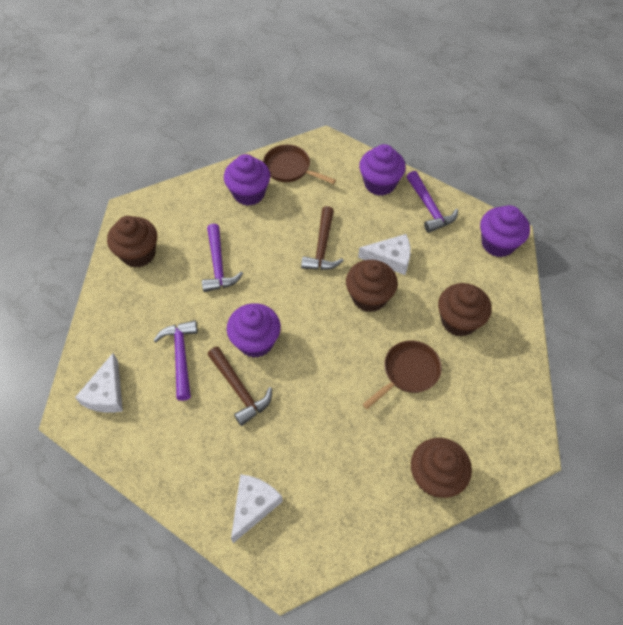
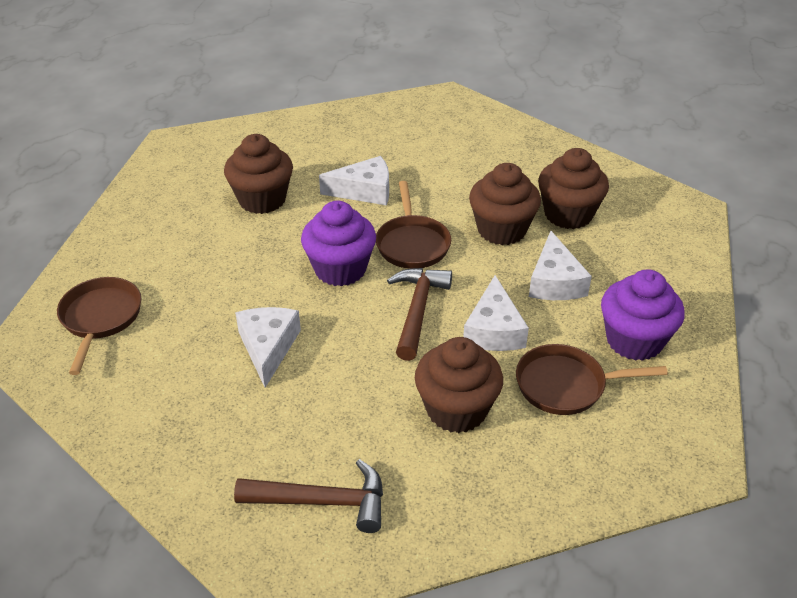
brown pan: 2 -> 3
purple cupcake: 4 -> 2
purple hammer: 3 -> 0
white cheese: 3 -> 4

